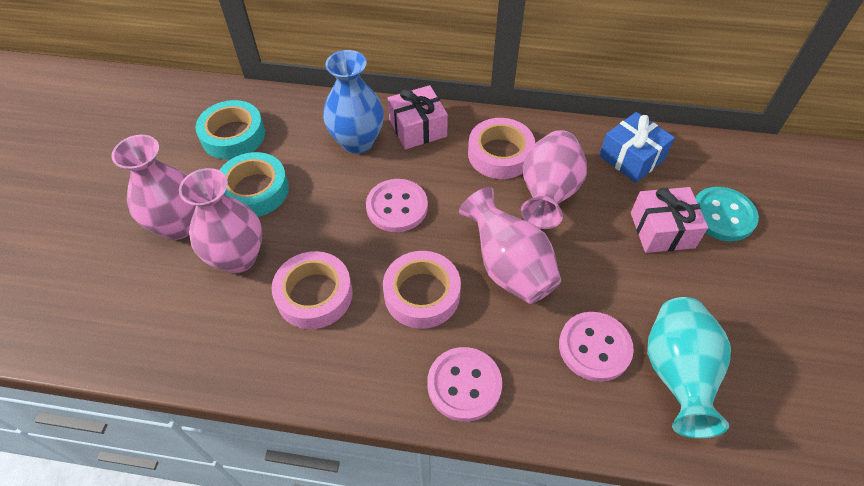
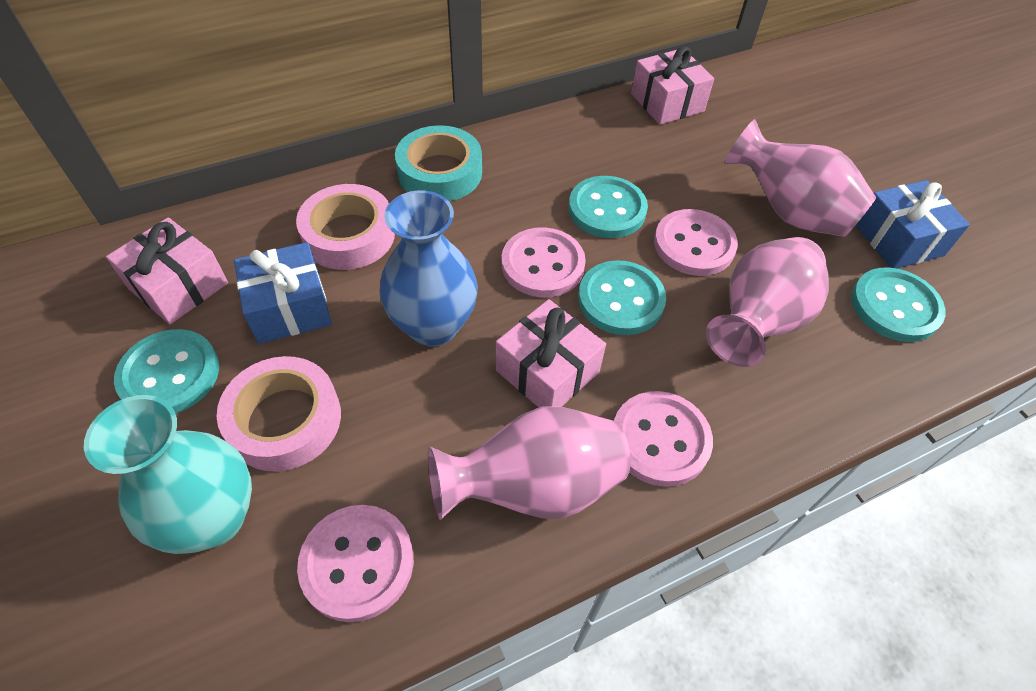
blue gift: 1 -> 2
pink button: 3 -> 4
pink gift: 2 -> 3
pink tape: 3 -> 2
pink vase: 4 -> 3
turquoise button: 1 -> 4
turquoise tape: 2 -> 1

